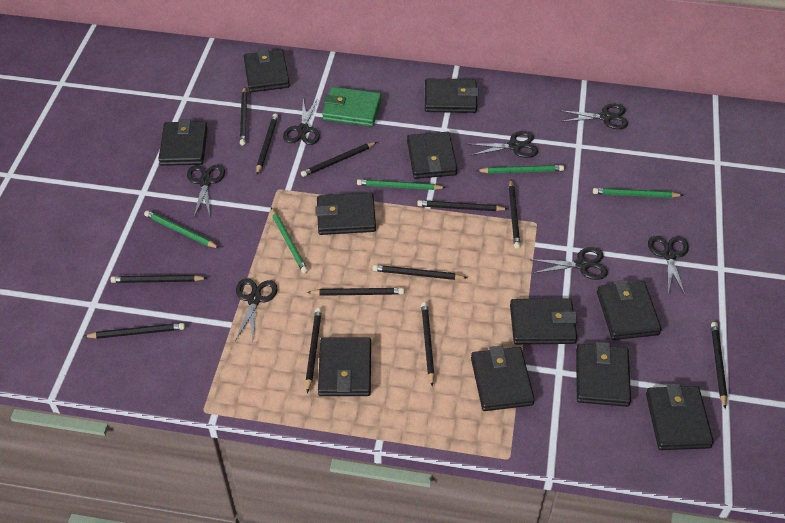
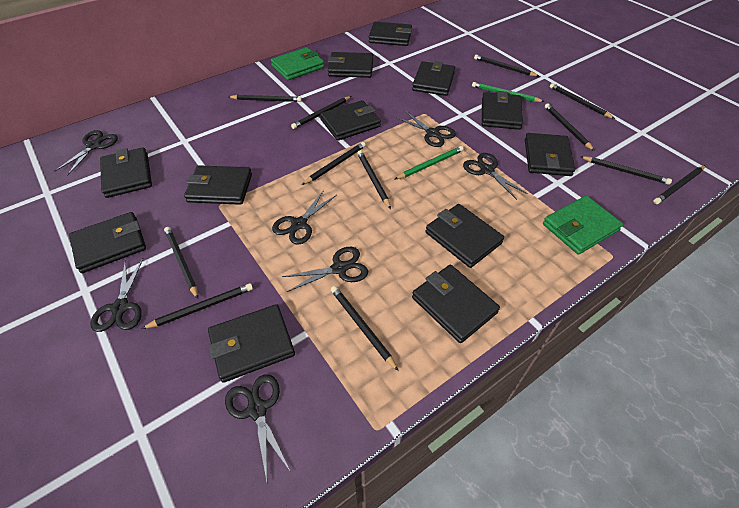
black wallet: 11 -> 12
green pencil: 5 -> 2
green wallet: 1 -> 2

